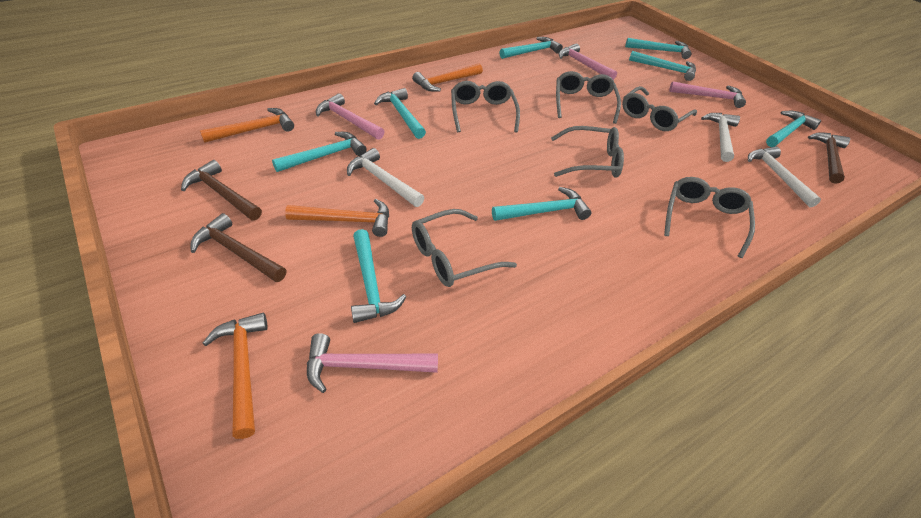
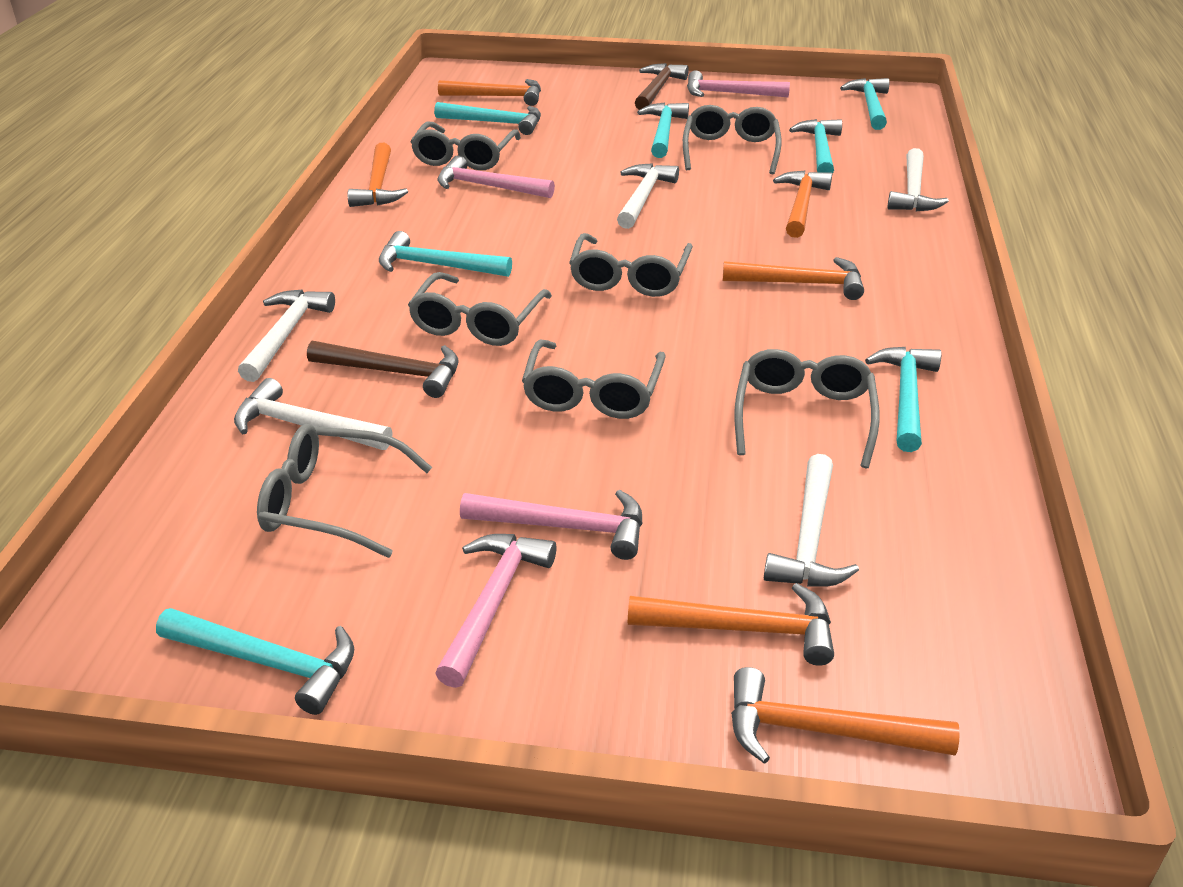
brown hammer: 3 -> 2
grey glasses: 6 -> 7
orange hammer: 4 -> 6
turquoise hammer: 8 -> 7
white hammer: 3 -> 5

